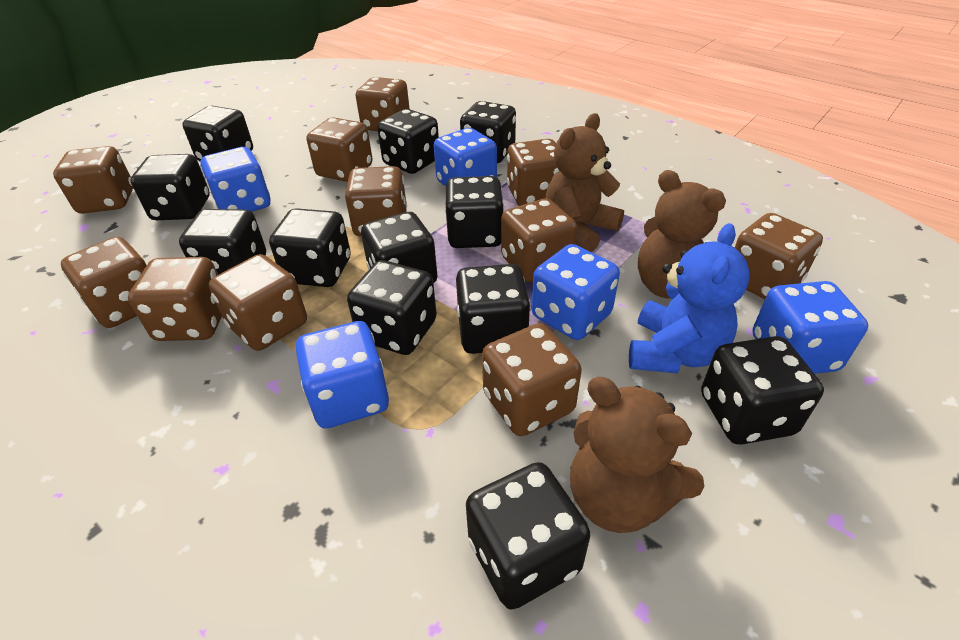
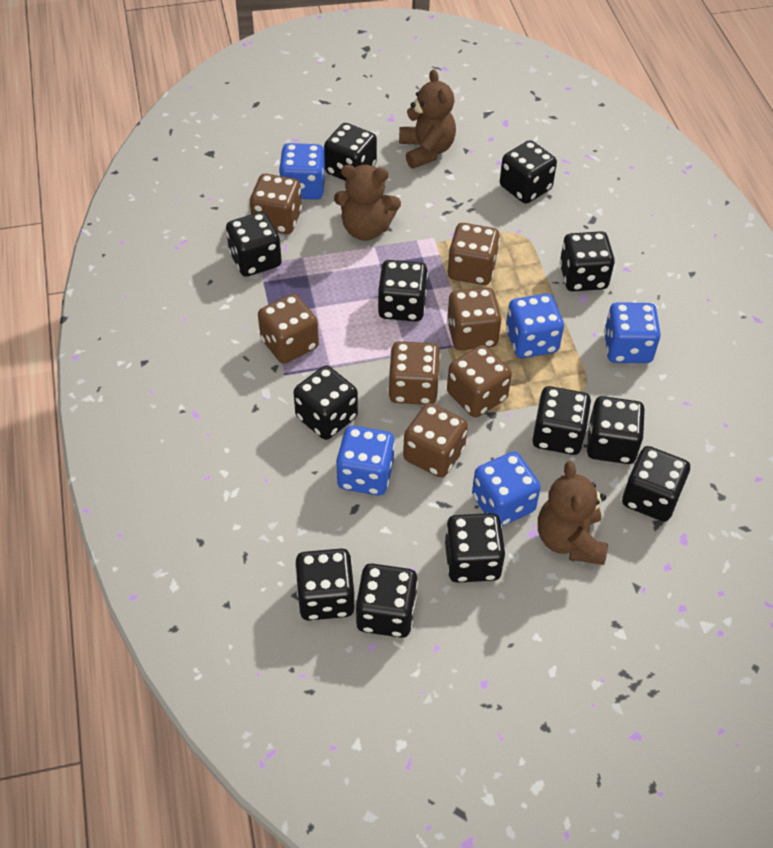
blue teddy bear: 1 -> 0
brown dice: 11 -> 7

